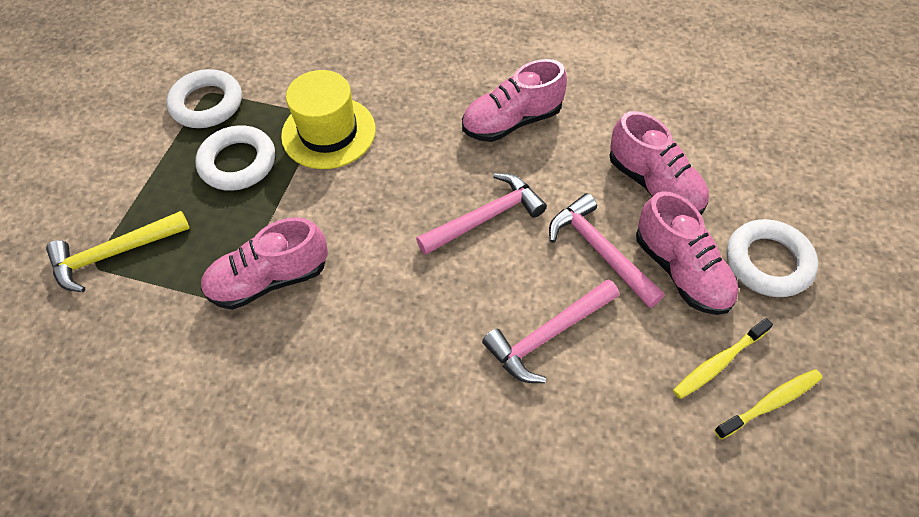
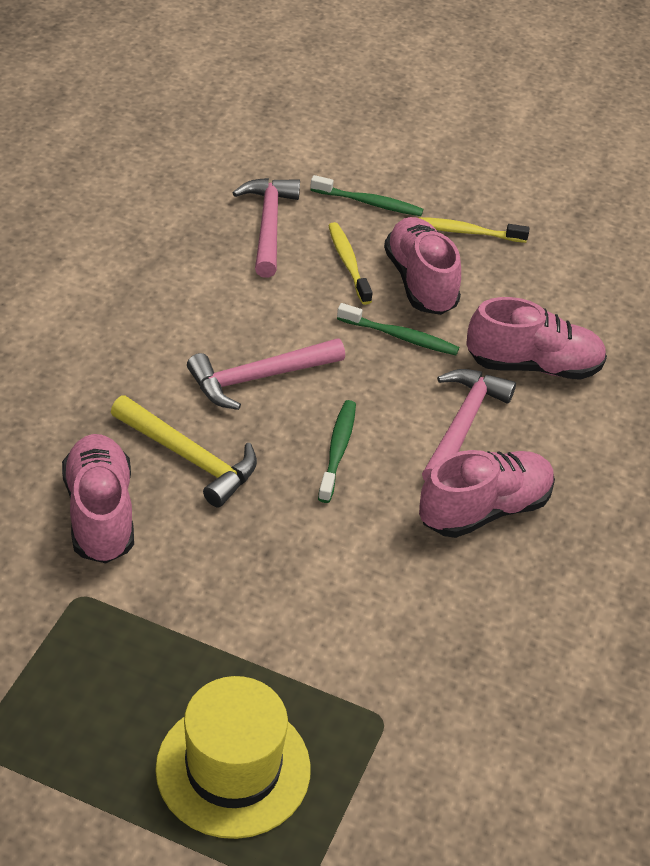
green toothbrush: 0 -> 3
white ring: 3 -> 0

